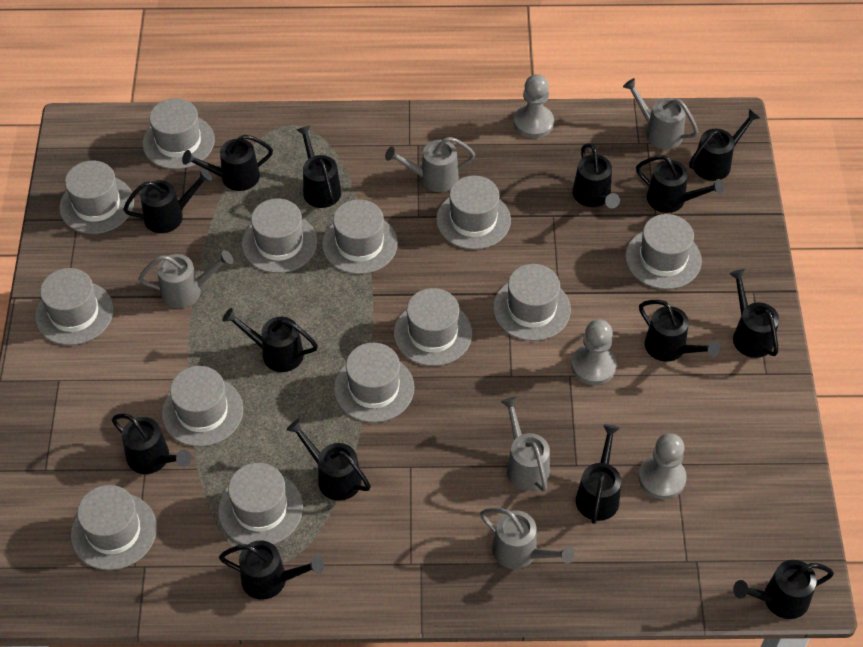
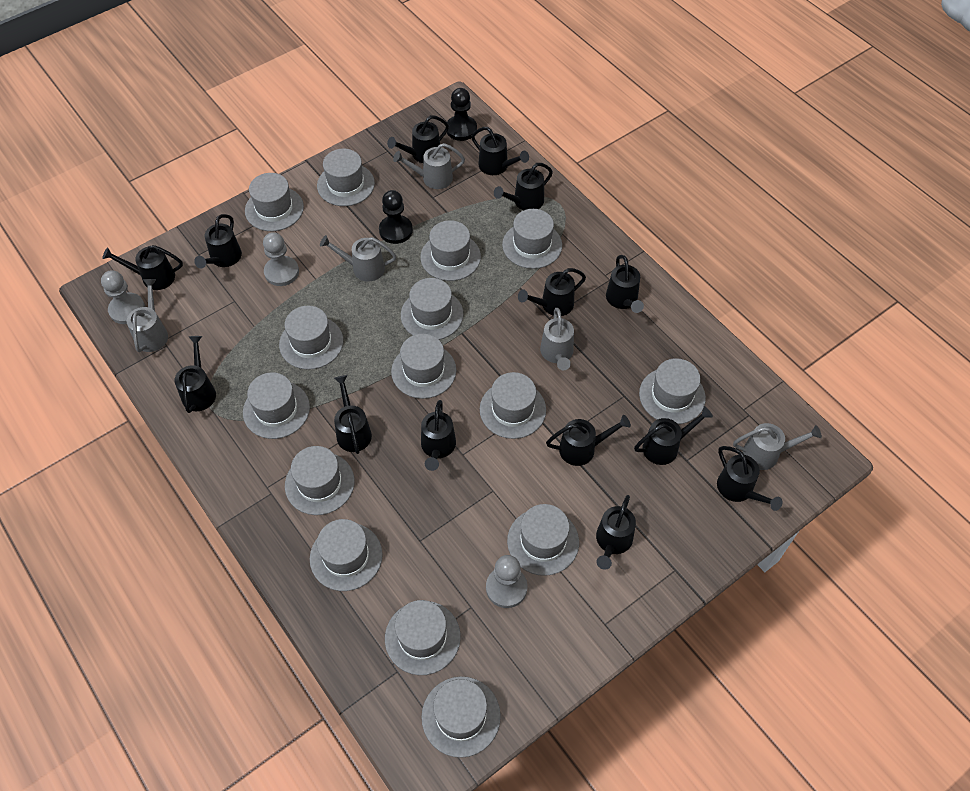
black pawn: 0 -> 2
grey hat: 13 -> 15

